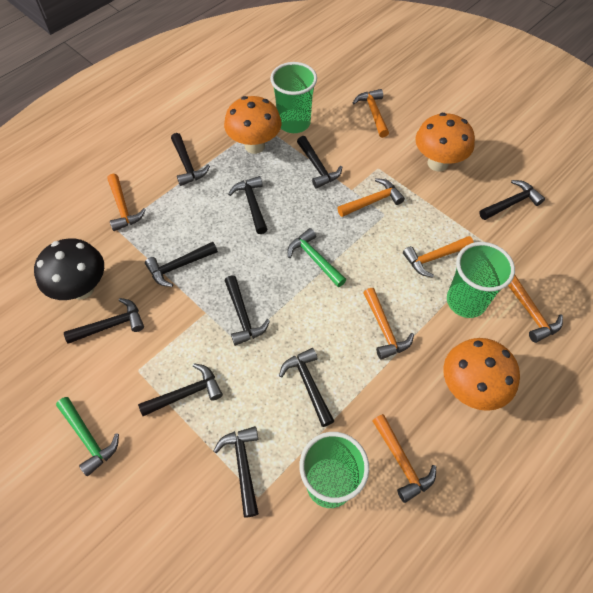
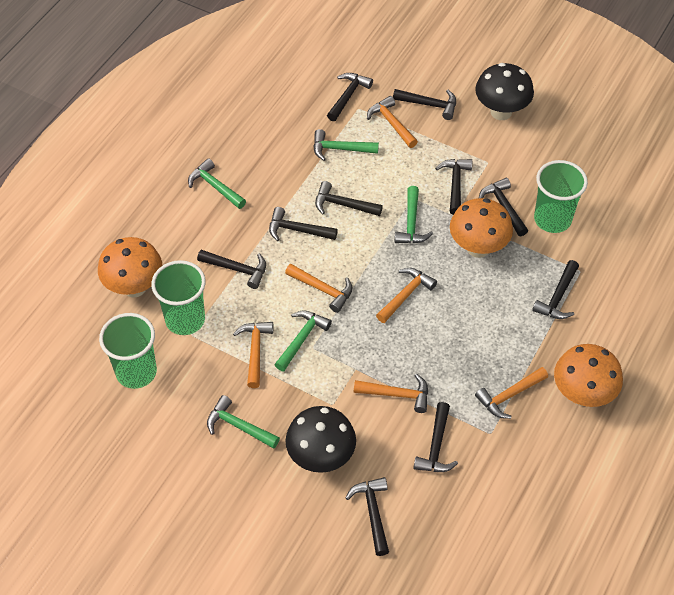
black mushroom: 1 -> 2
green hammer: 2 -> 5
orange hammer: 7 -> 6

